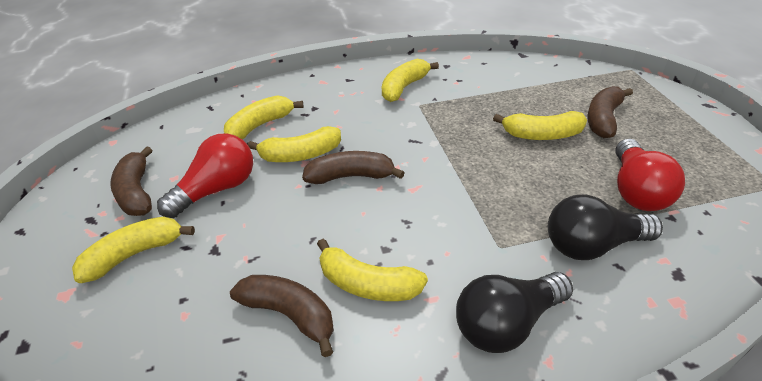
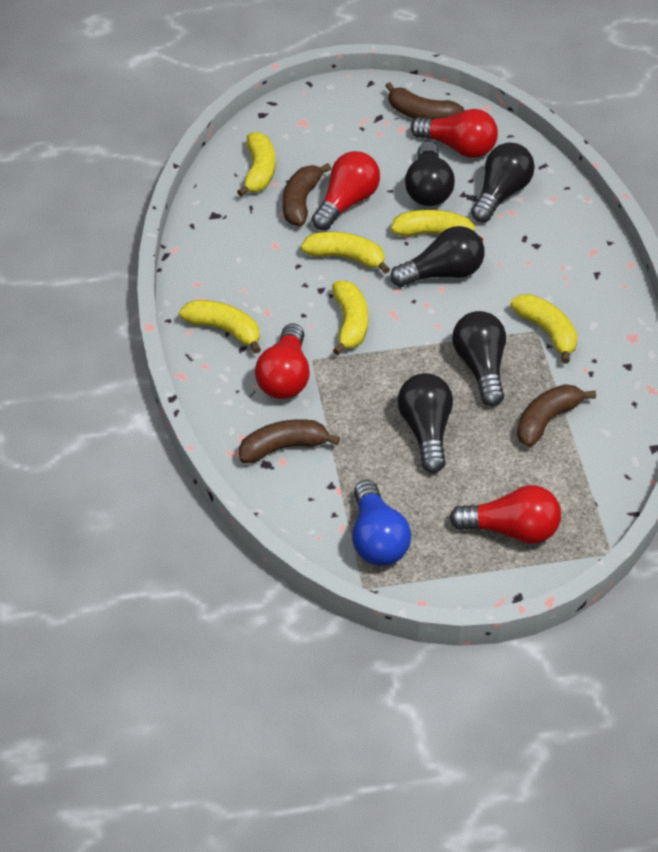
black light bulb: 2 -> 5
blue light bulb: 0 -> 1
red light bulb: 2 -> 4

